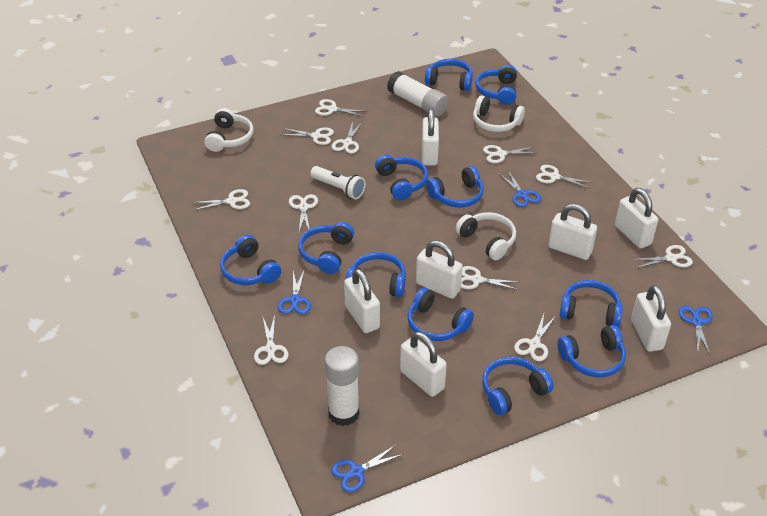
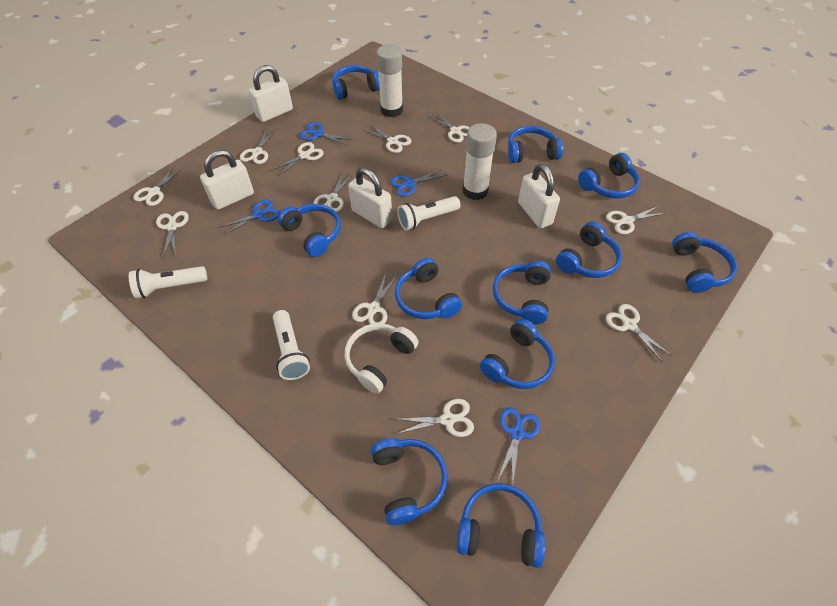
white flashlight: 1 -> 3
white headphones: 3 -> 1
white padlock: 7 -> 4

